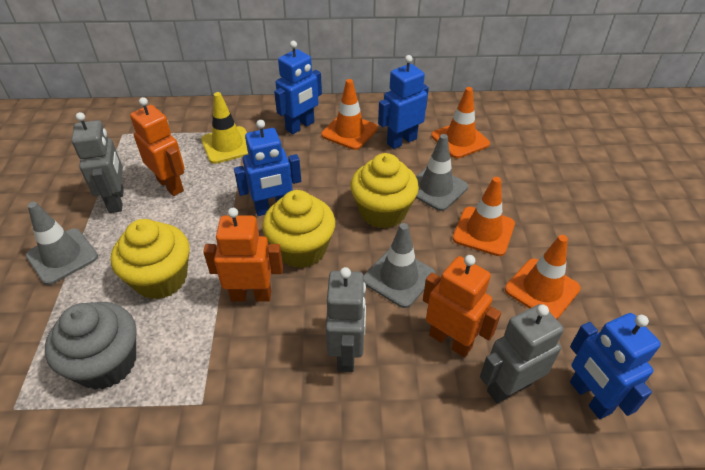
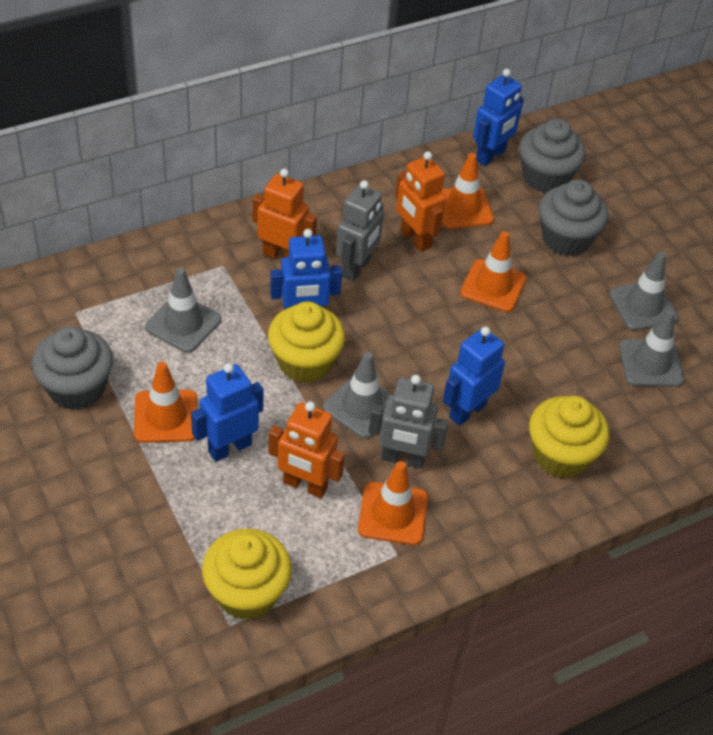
grey cupcake: 1 -> 3
grey robot: 3 -> 2
grey traffic cone: 3 -> 4
yellow traffic cone: 1 -> 0

